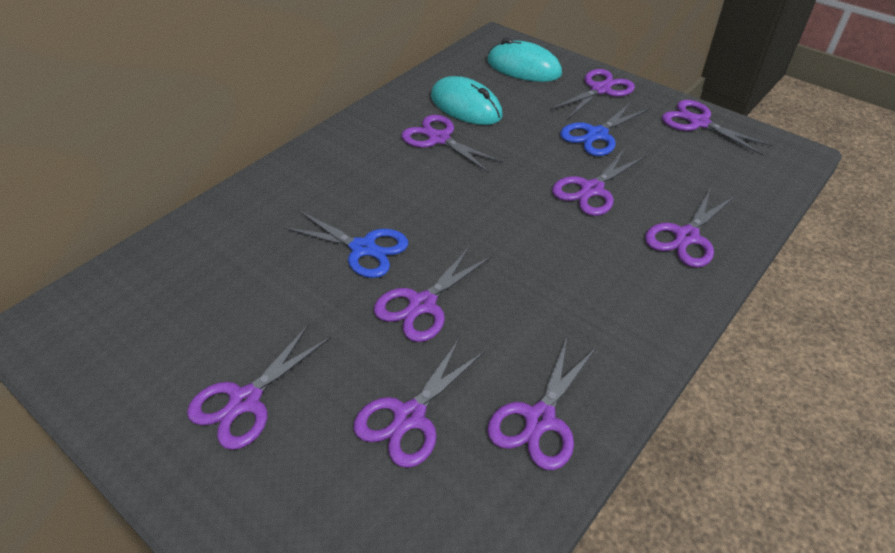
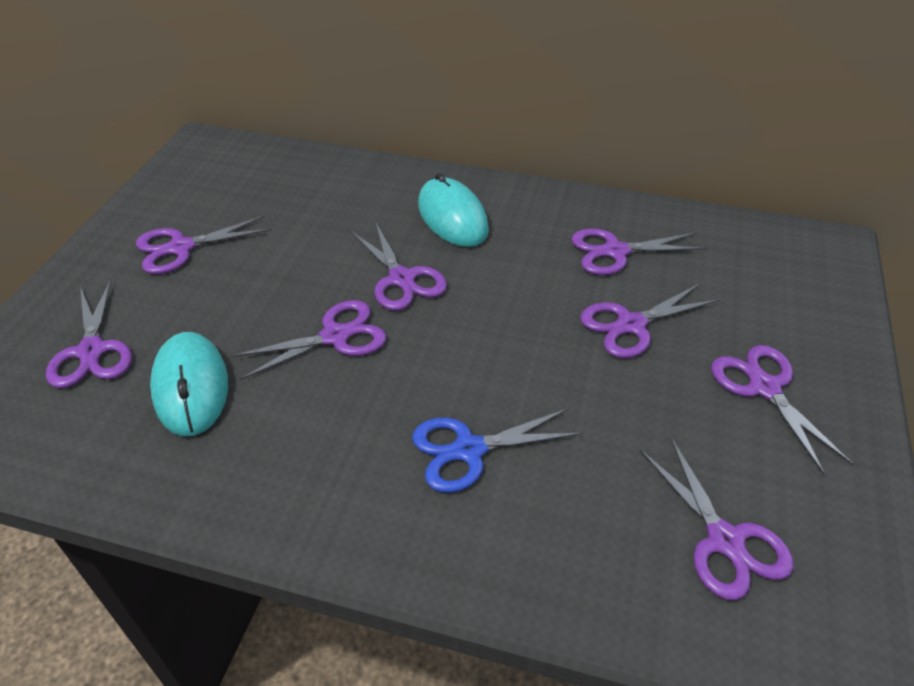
blue scissors: 2 -> 1
purple scissors: 9 -> 8

